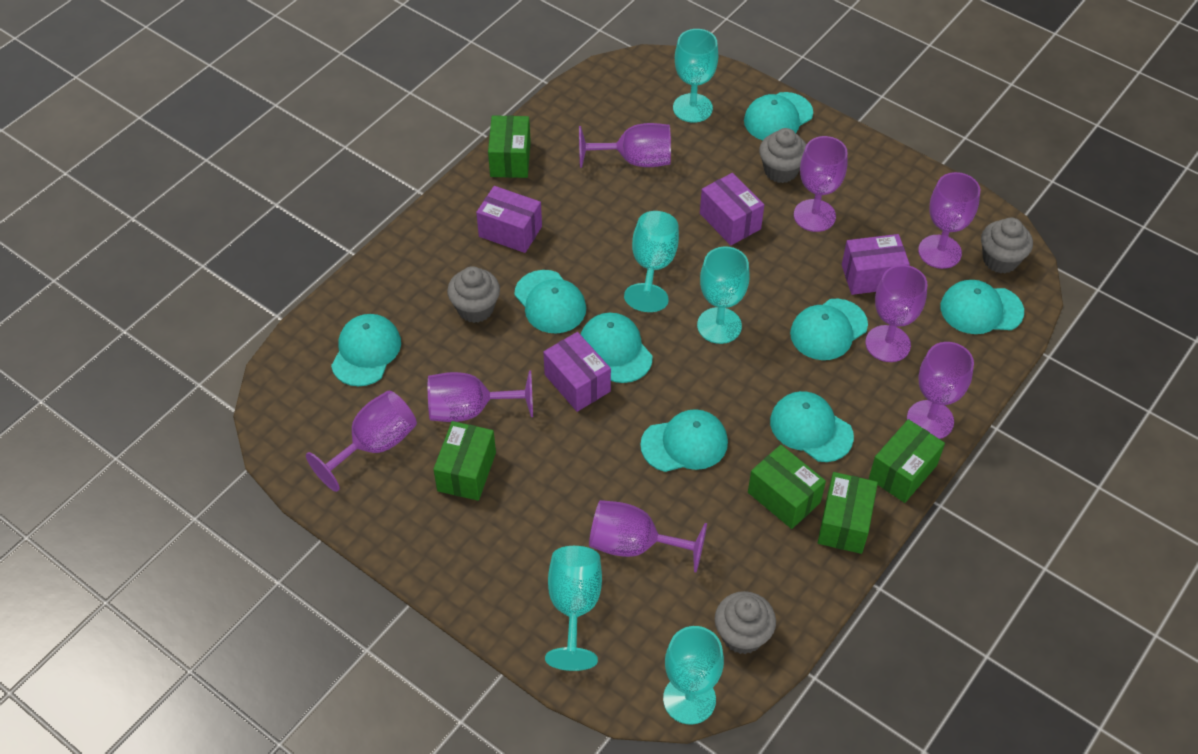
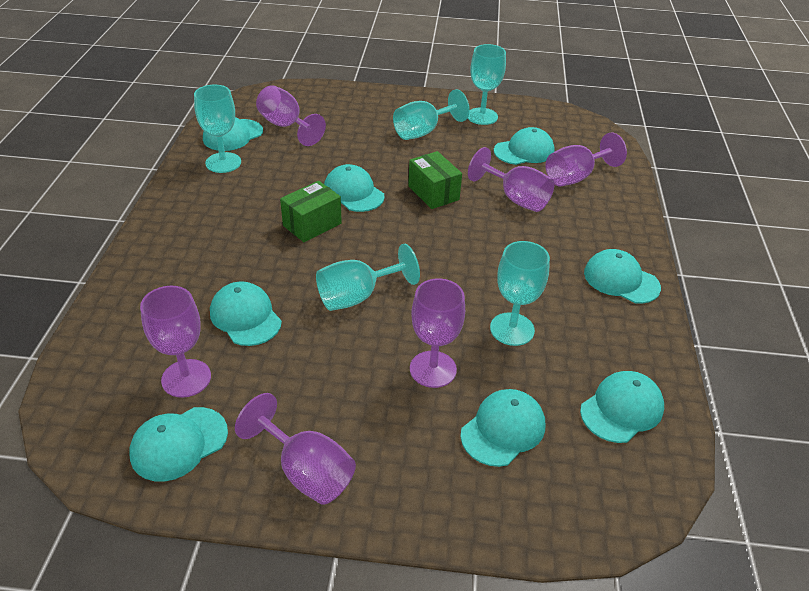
green box: 5 -> 2
grey cupcake: 4 -> 0
purple box: 4 -> 0
purple goblet: 8 -> 6

